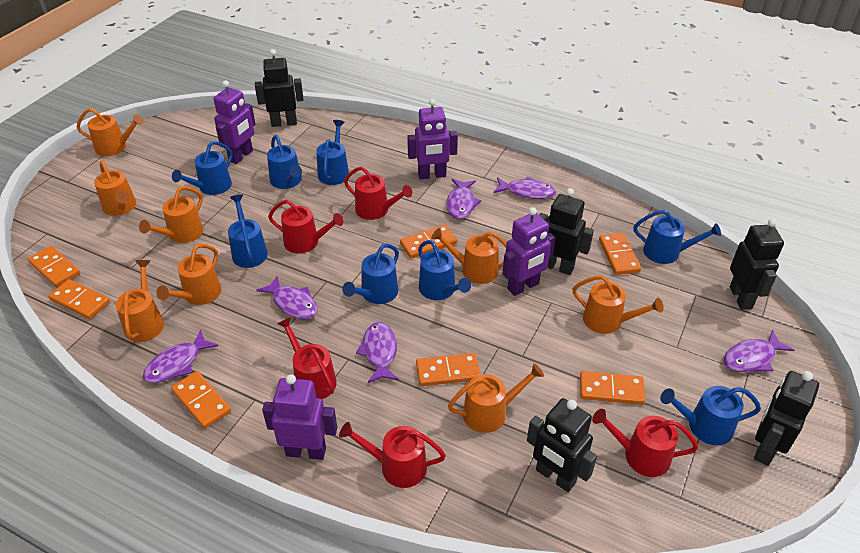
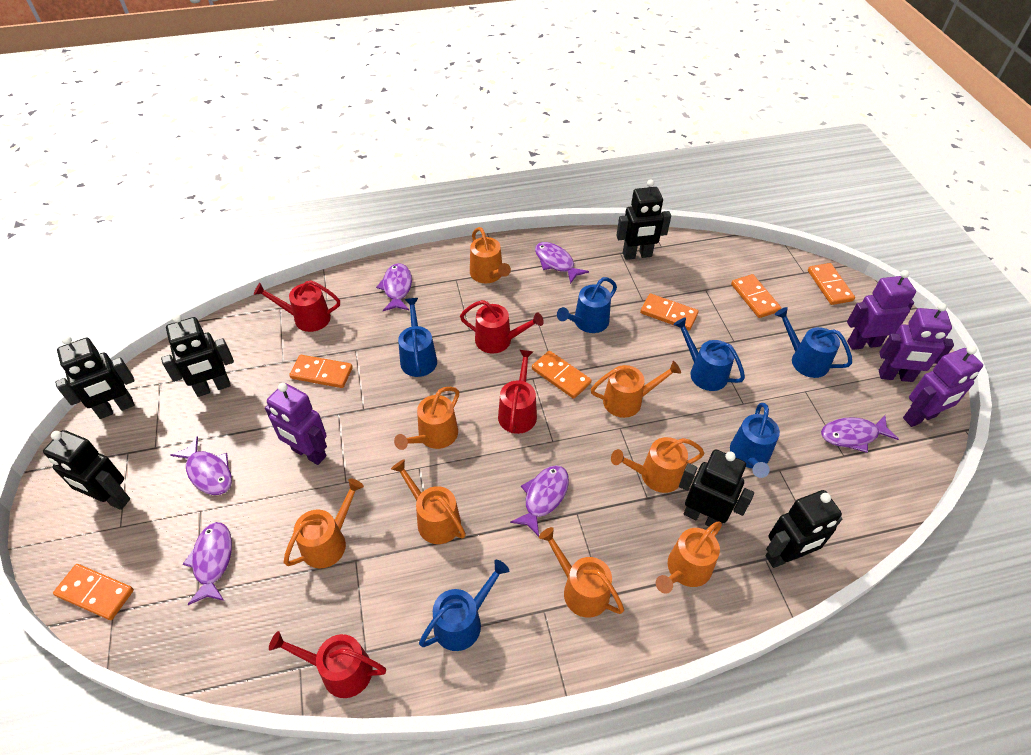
black robot: 5 -> 6
blue watering can: 8 -> 6
orange domino: 7 -> 6
red watering can: 5 -> 4

